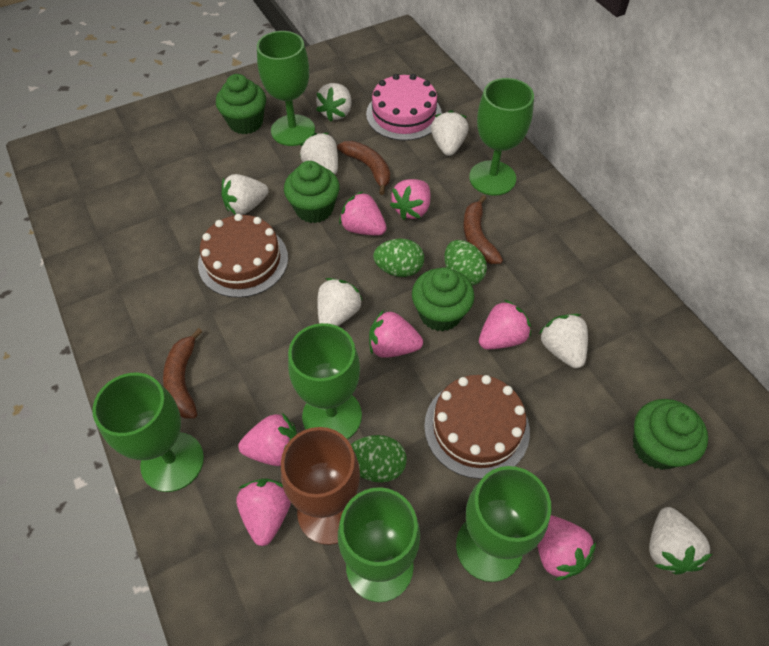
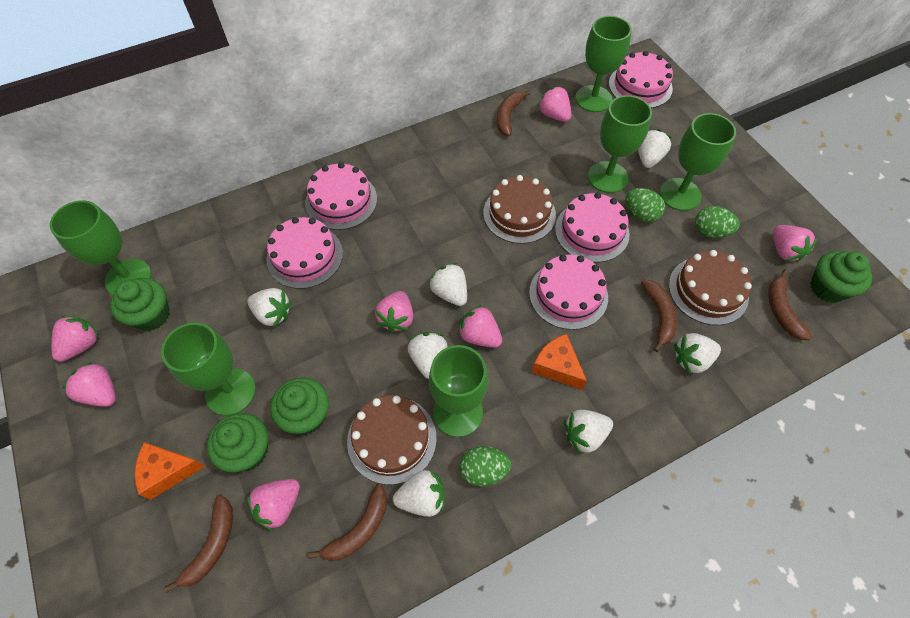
brown banana: 3 -> 5
brown cake: 2 -> 3
brown goblet: 1 -> 0
orange cheese: 0 -> 2
pink cake: 1 -> 5

